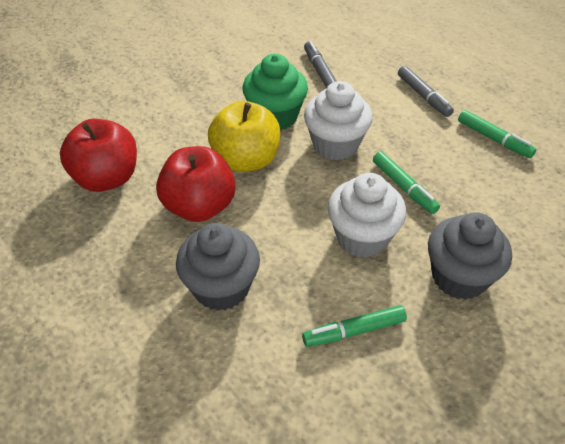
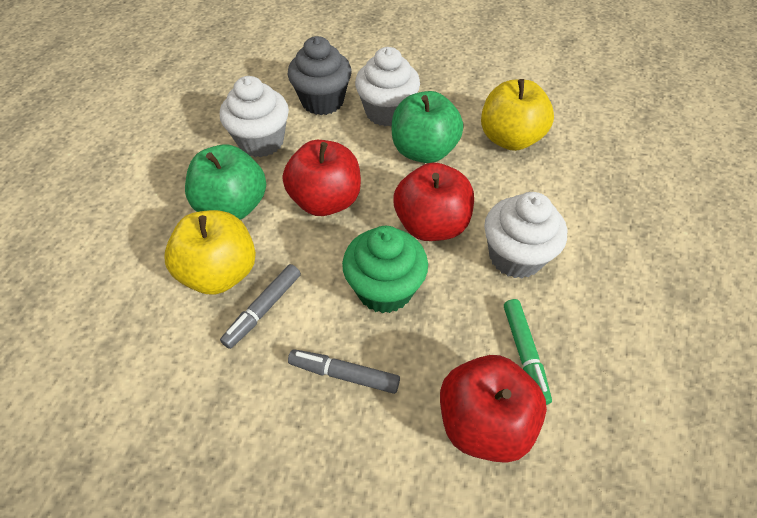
green apple: 0 -> 2
green marker: 3 -> 1
grey cupcake: 2 -> 1
red apple: 2 -> 3
white cupcake: 2 -> 3
yellow apple: 1 -> 2

